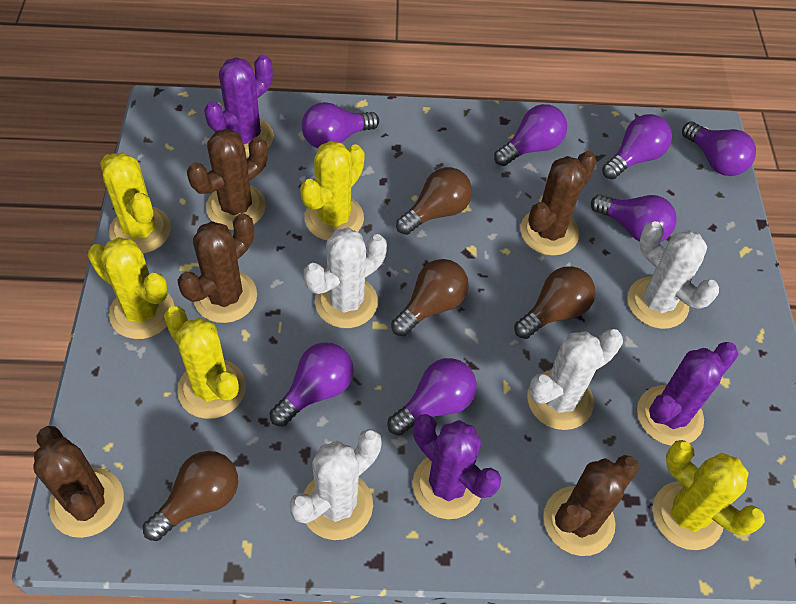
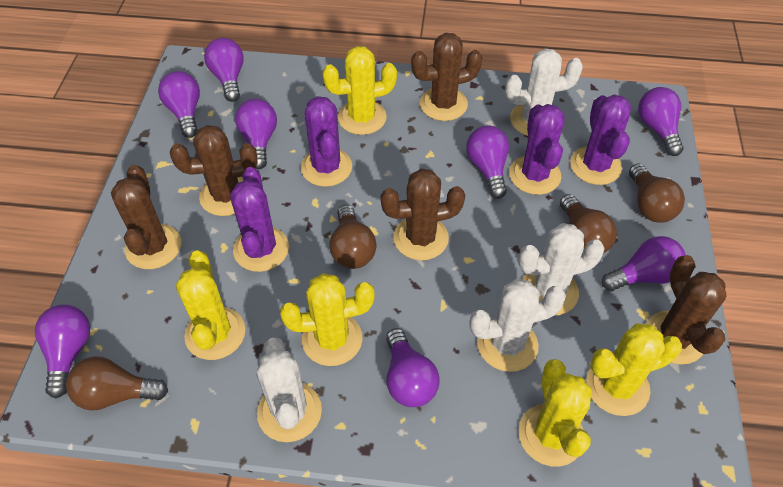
purple cactus: 3 -> 4
purple light bulb: 7 -> 8

